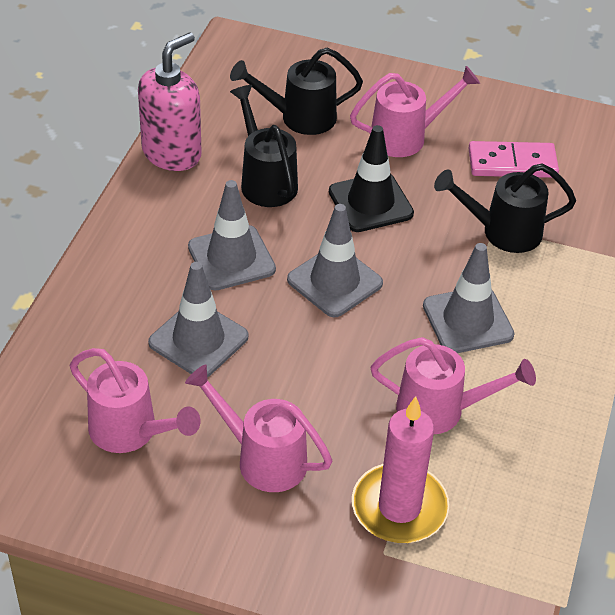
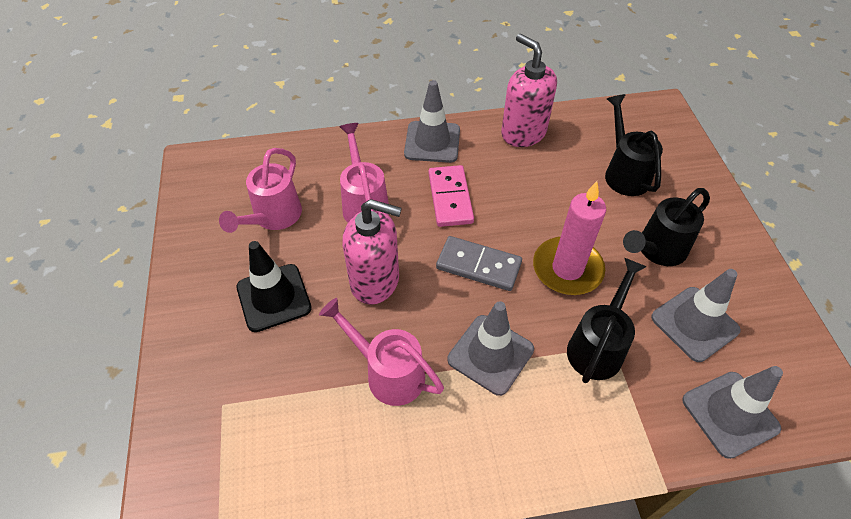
grey domino: 0 -> 1
pink soap dispenser: 1 -> 2
pink watering can: 4 -> 3

